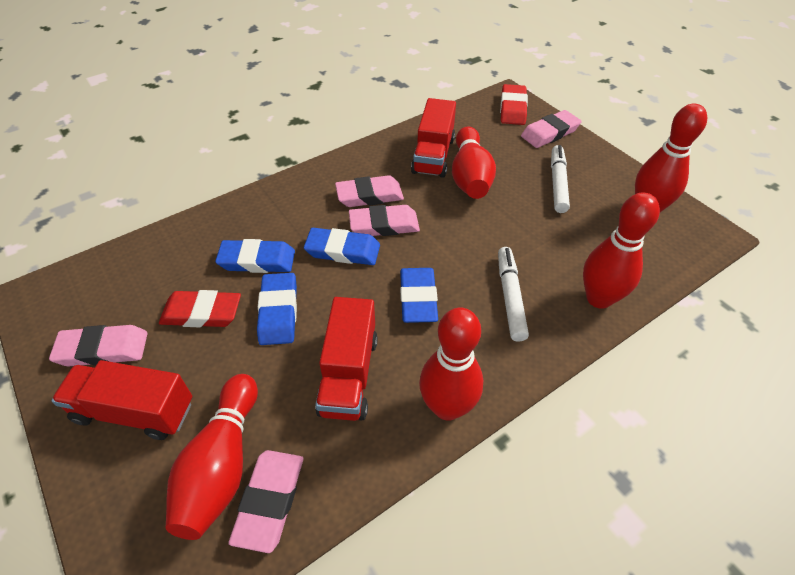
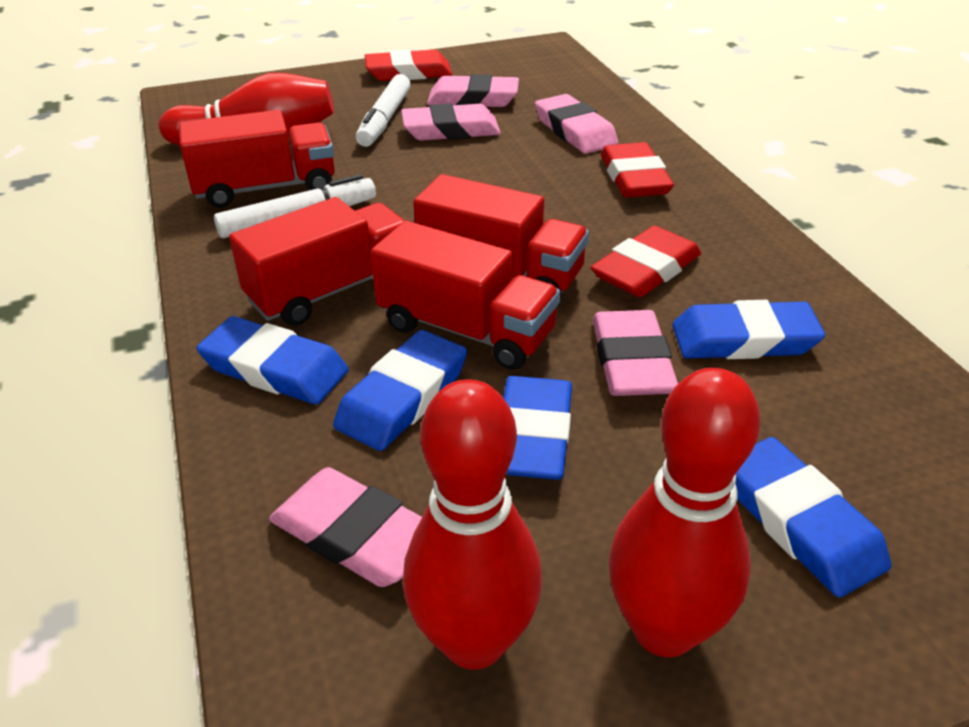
blue eraser: 4 -> 5
red bowling pin: 5 -> 3
red eraser: 2 -> 3
red truck: 3 -> 4

